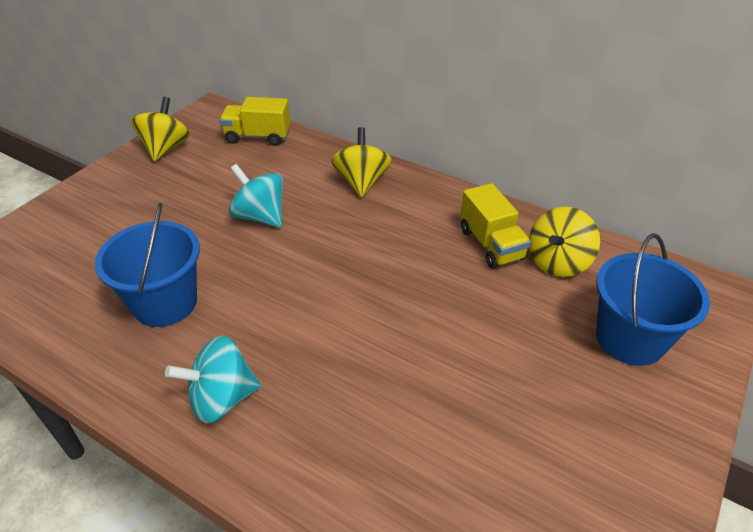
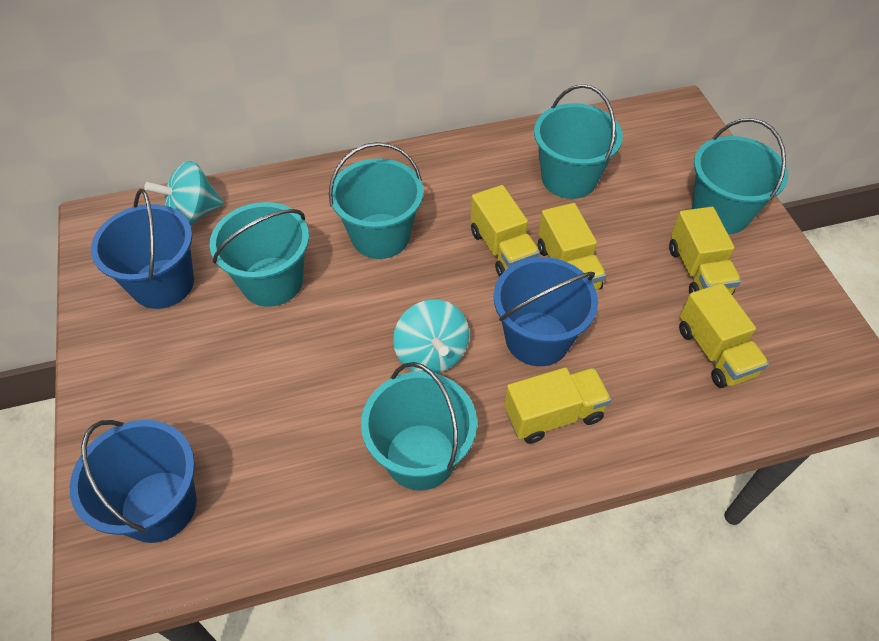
blue bucket: 2 -> 3
turquoise bucket: 0 -> 5
yellow spinning top: 3 -> 0
yellow truck: 2 -> 5

